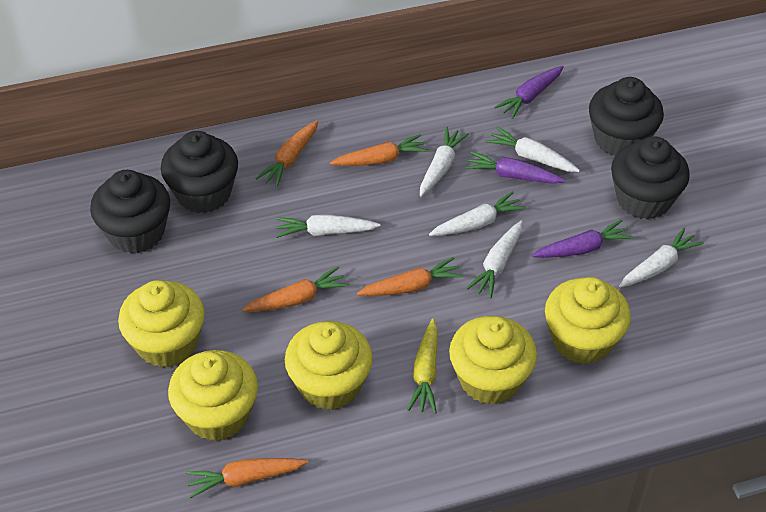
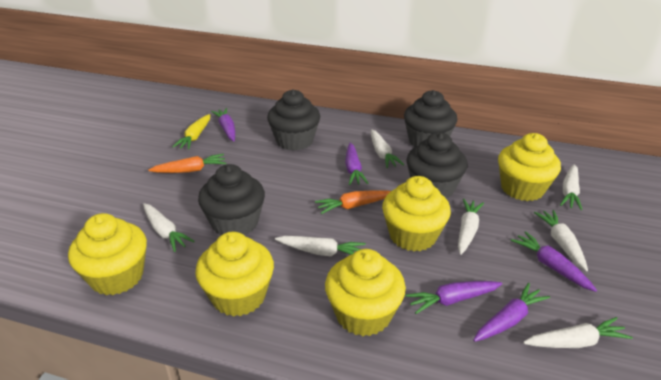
orange carrot: 5 -> 2
purple carrot: 3 -> 5
white carrot: 6 -> 7

